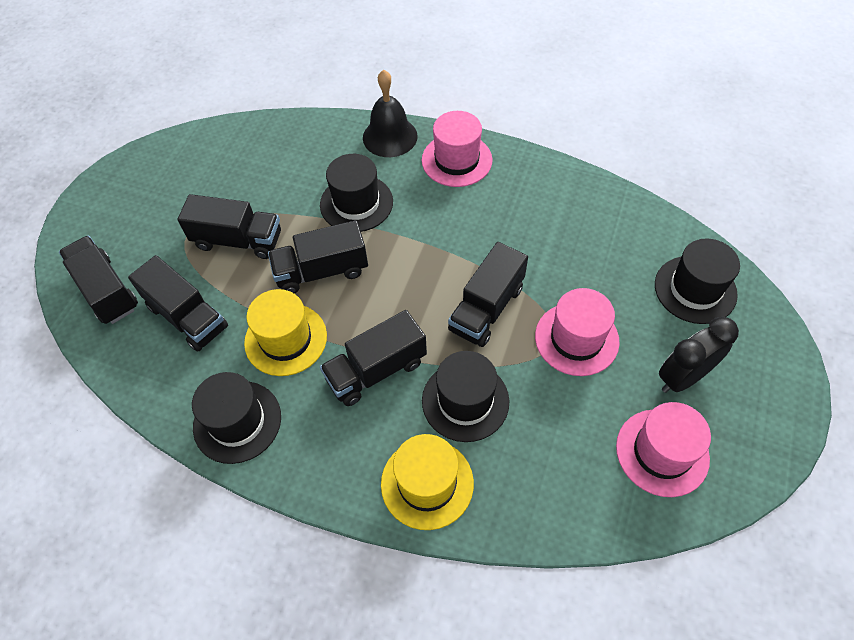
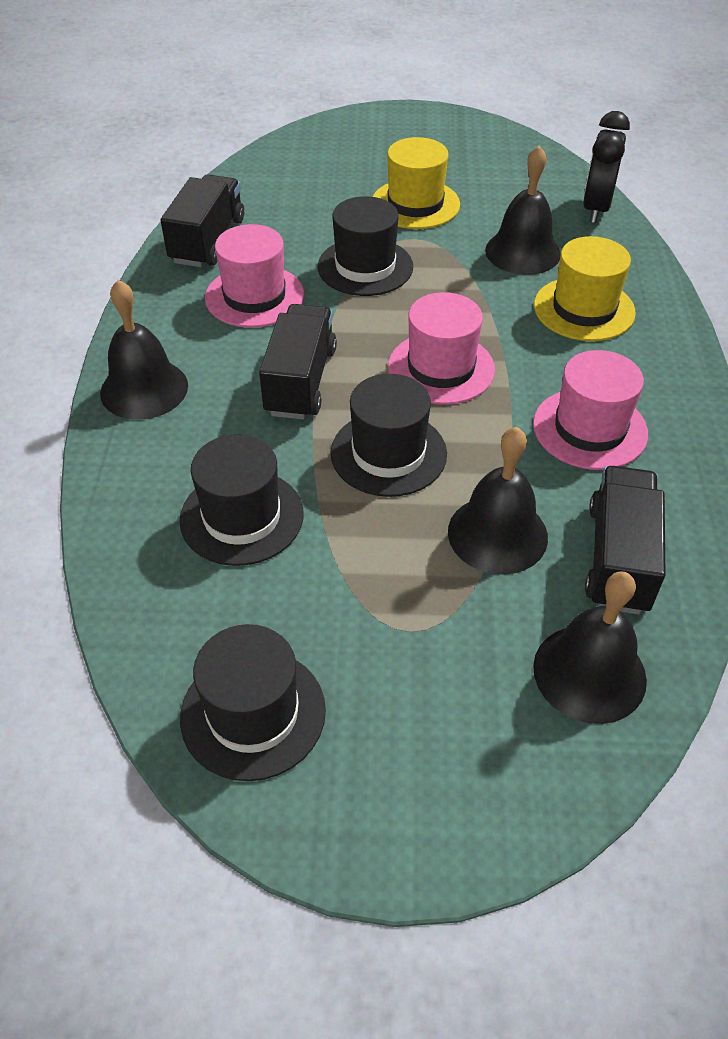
black bell: 1 -> 4
black truck: 6 -> 3

